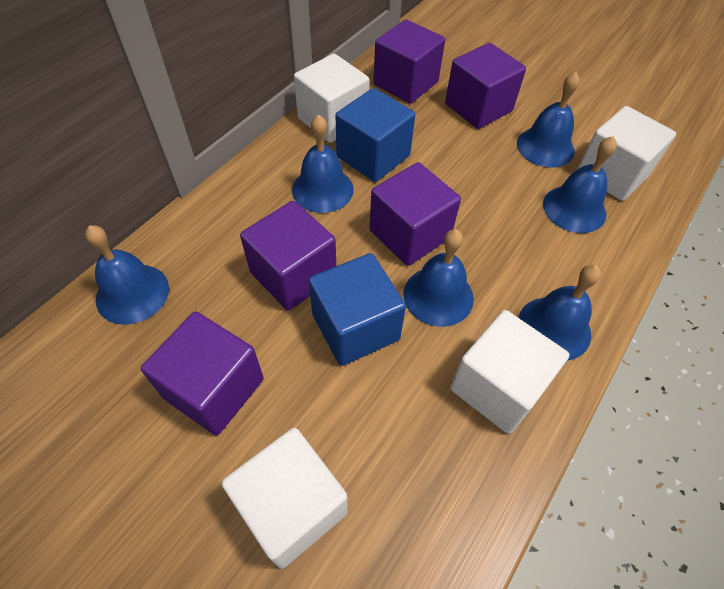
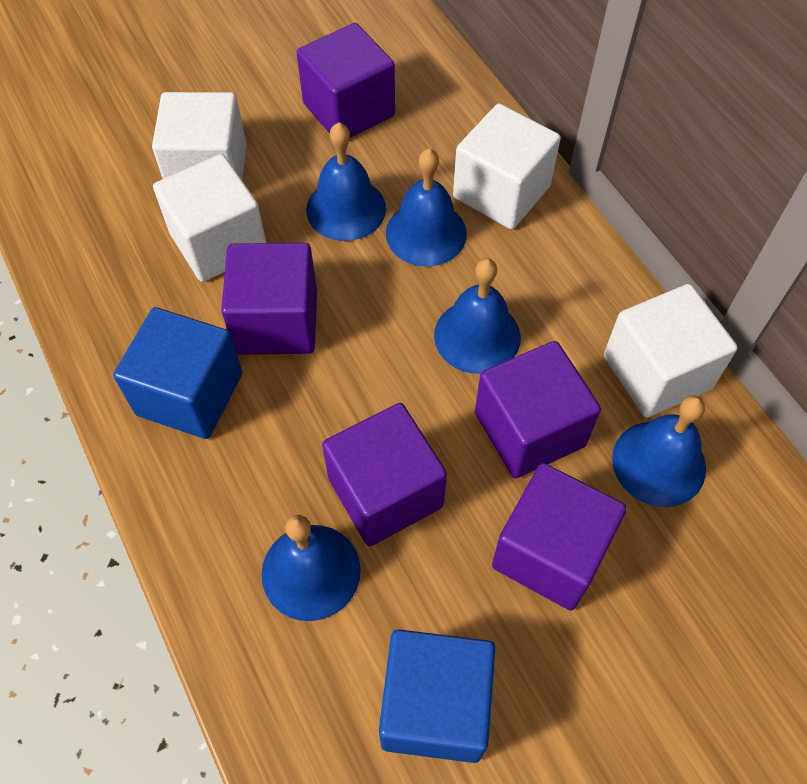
blue bell: 6 -> 5

